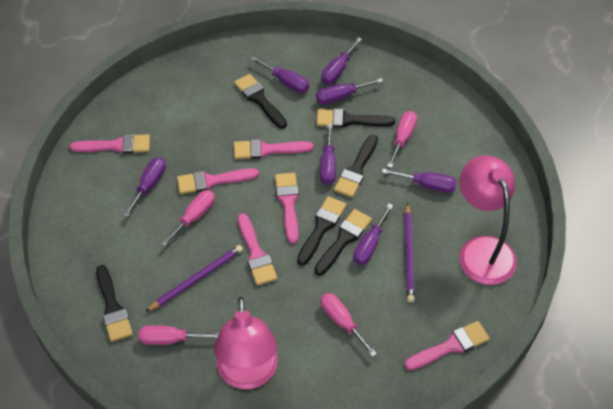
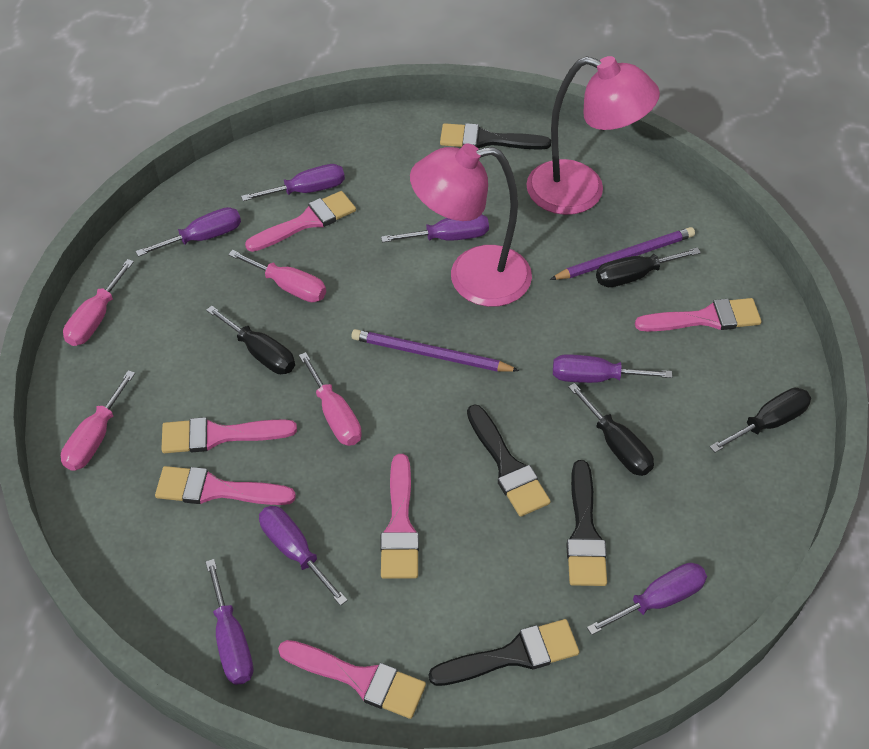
black brush: 6 -> 4
black screwdriver: 0 -> 4

